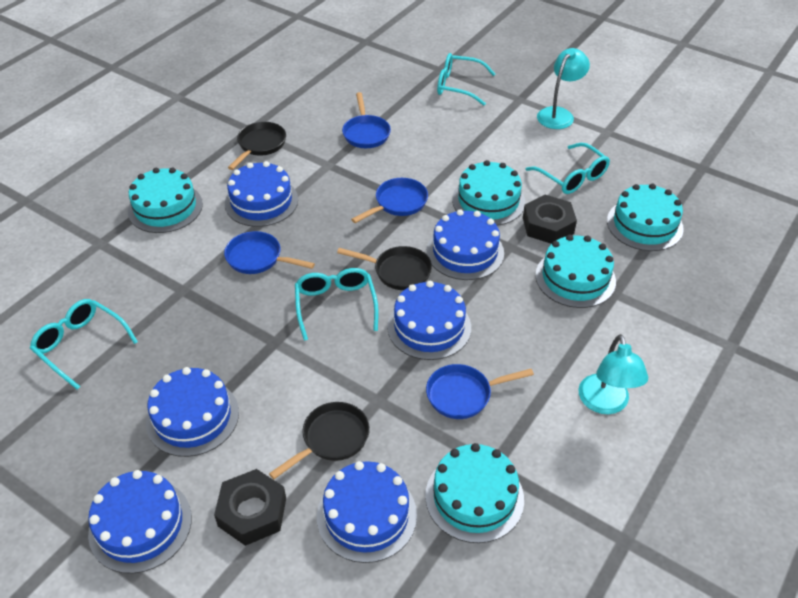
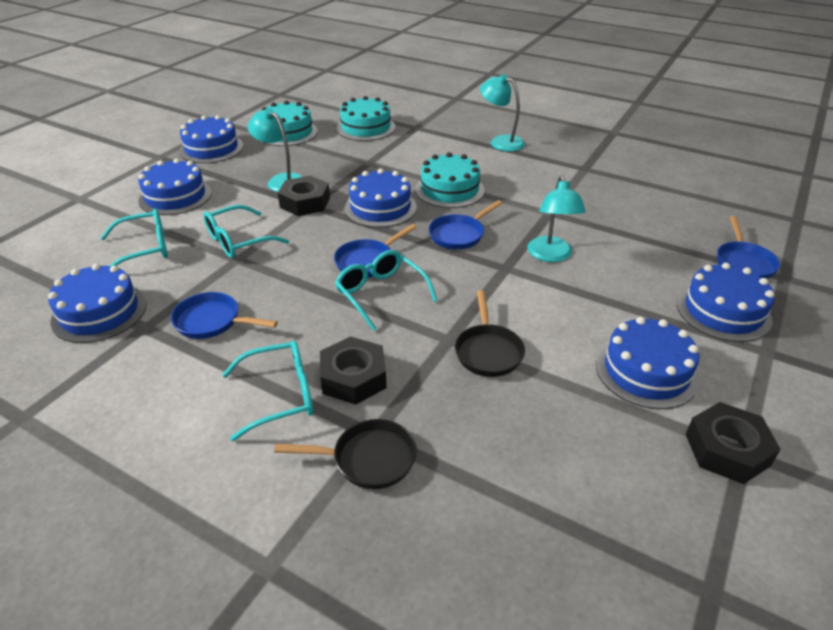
black nut: 2 -> 3
black pan: 3 -> 2
turquoise cake: 5 -> 3
turquoise lamp: 2 -> 3

